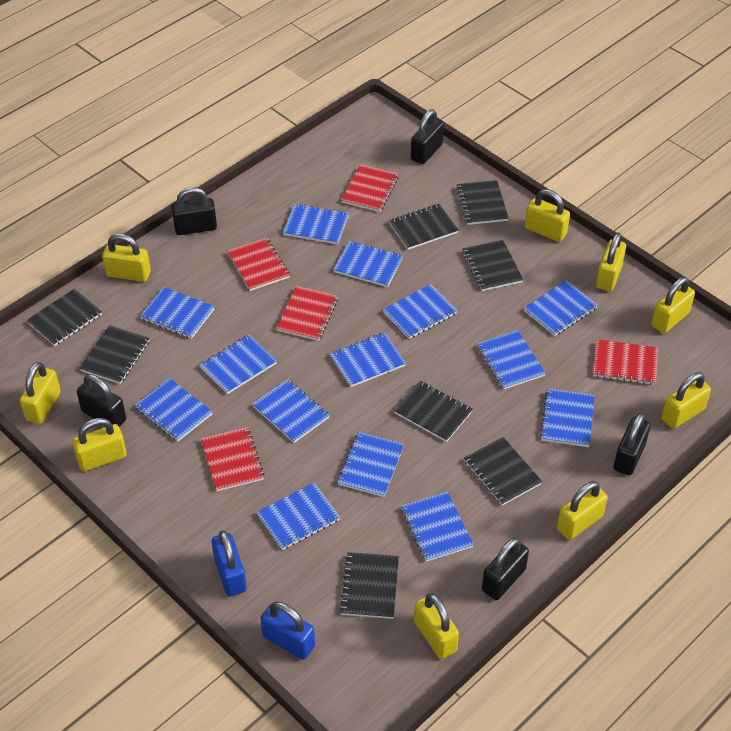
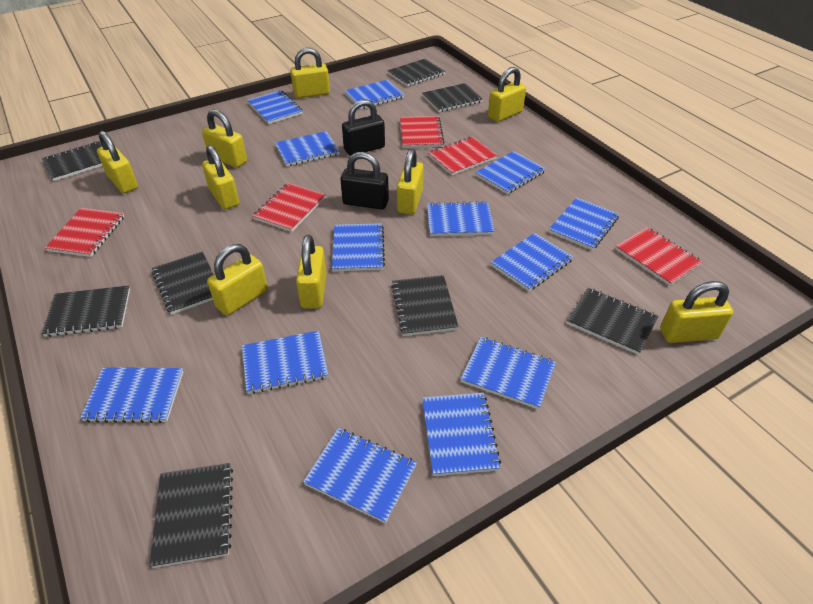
black padlock: 5 -> 2
blue notebook: 14 -> 13
blue padlock: 2 -> 0

